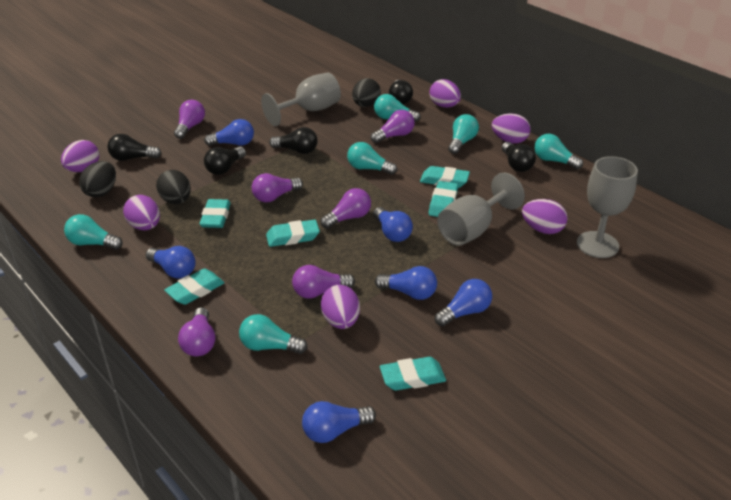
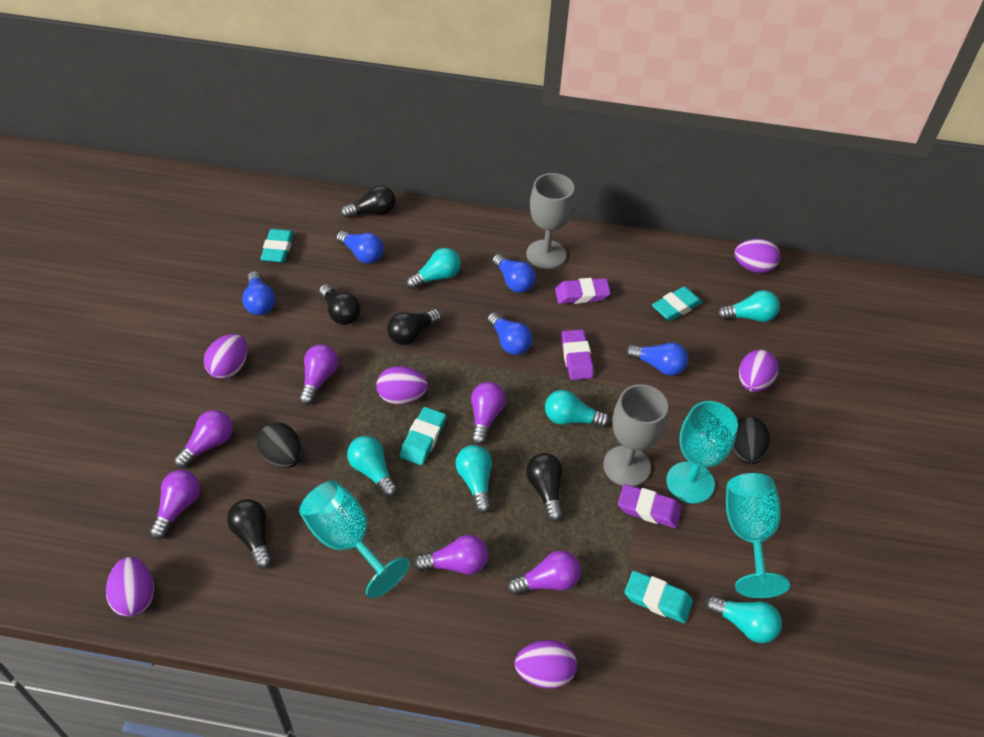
black egg: 3 -> 2
blue light bulb: 6 -> 5
grey goblet: 3 -> 2
purple eraser: 0 -> 3
turquoise eraser: 6 -> 4
turquoise goblet: 0 -> 3

